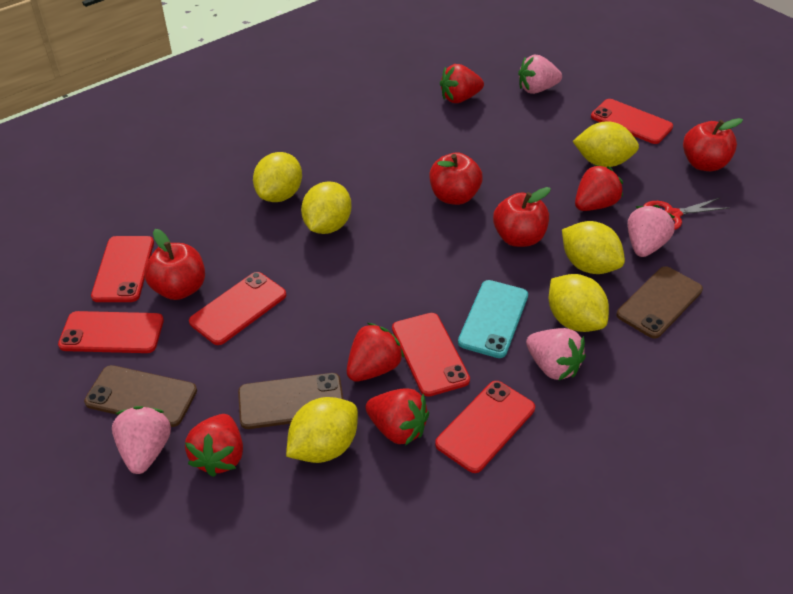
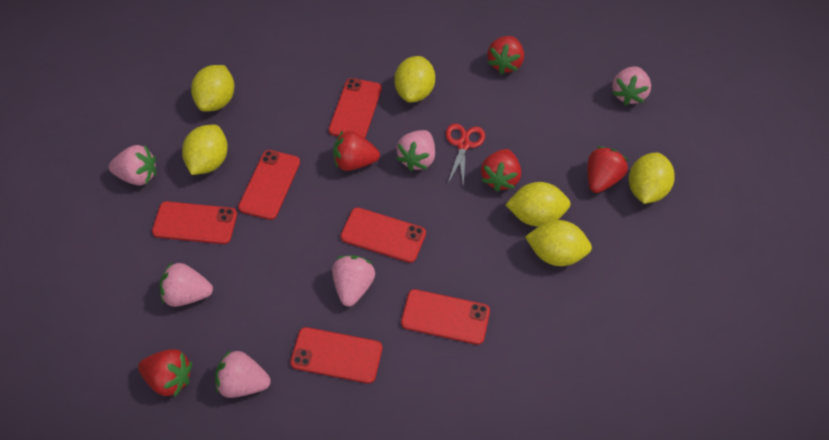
brown phone: 3 -> 0
pink strawberry: 4 -> 6
red apple: 4 -> 0
turquoise phone: 1 -> 0

